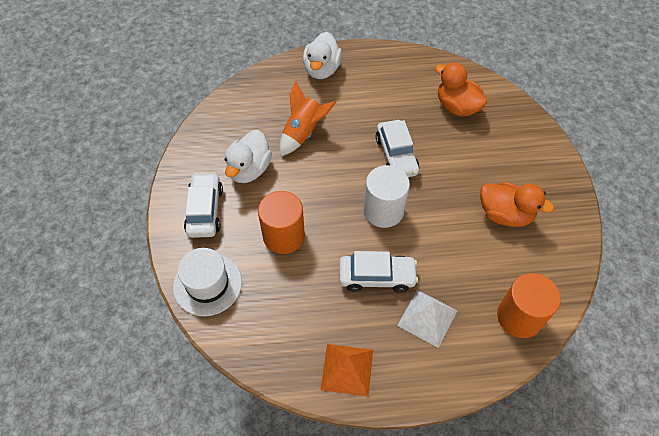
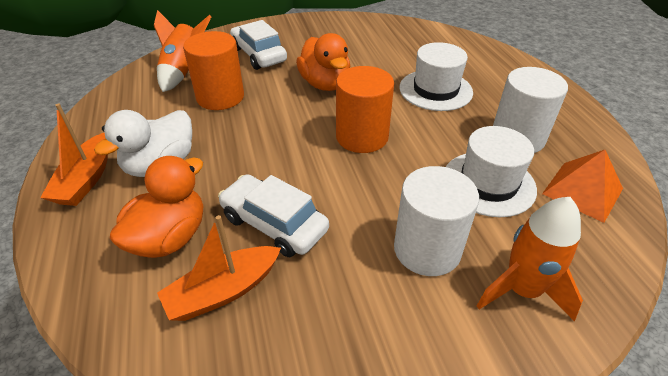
orange boat: 0 -> 2
orange rocket: 1 -> 2
white car: 3 -> 2
white cylinder: 1 -> 2
white duck: 2 -> 1
white hat: 1 -> 2
white pyramid: 1 -> 0

